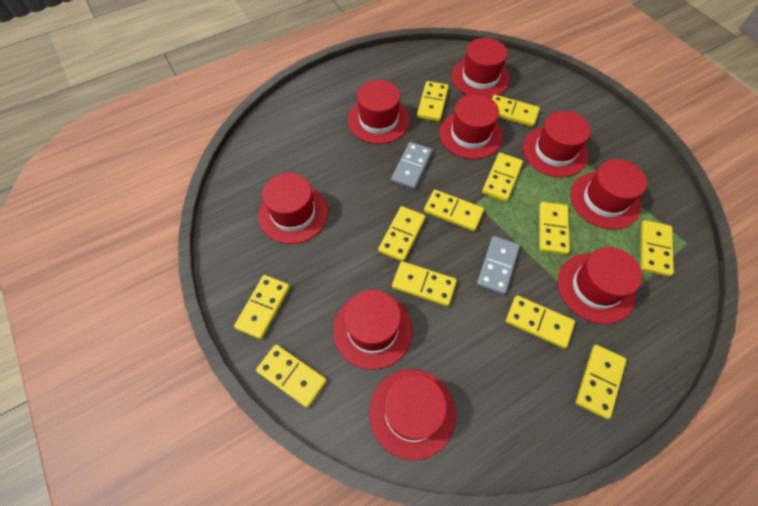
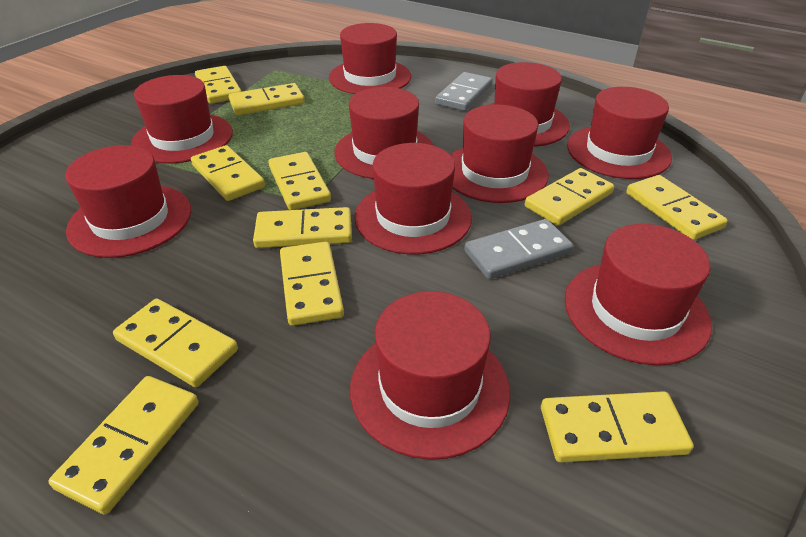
red hat: 9 -> 10
yellow domino: 12 -> 11

